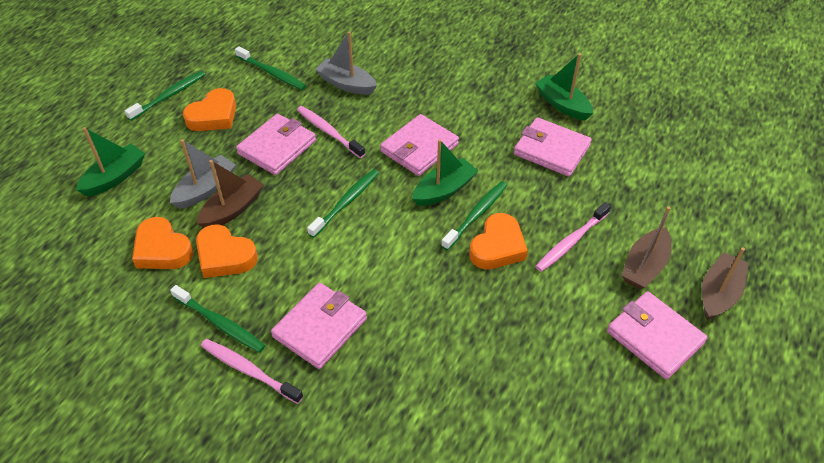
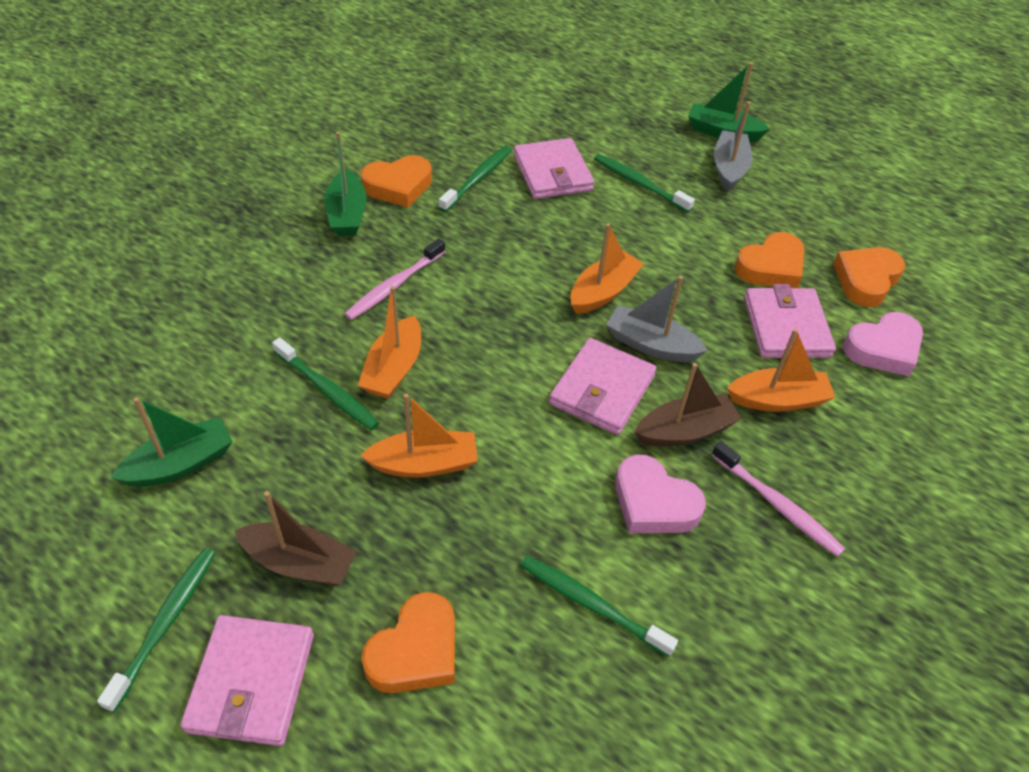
brown boat: 3 -> 2
orange boat: 0 -> 4
pink heart: 0 -> 2
pink toothbrush: 3 -> 2
pink wallet: 5 -> 4

